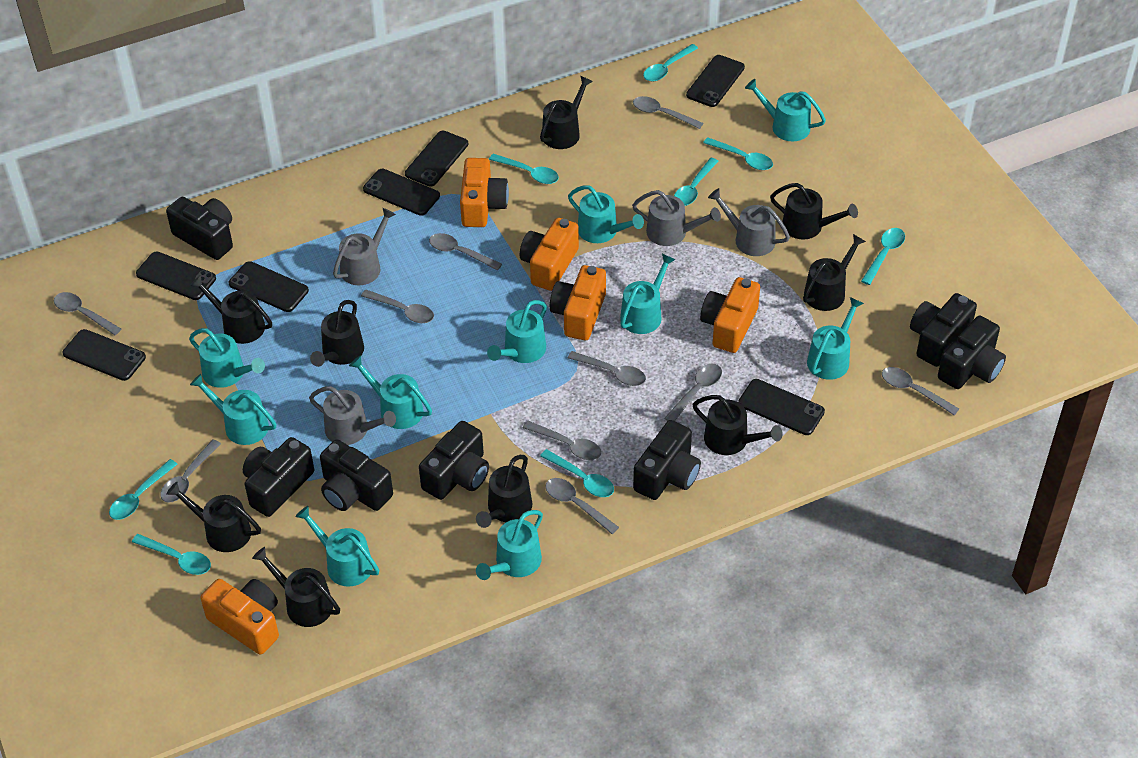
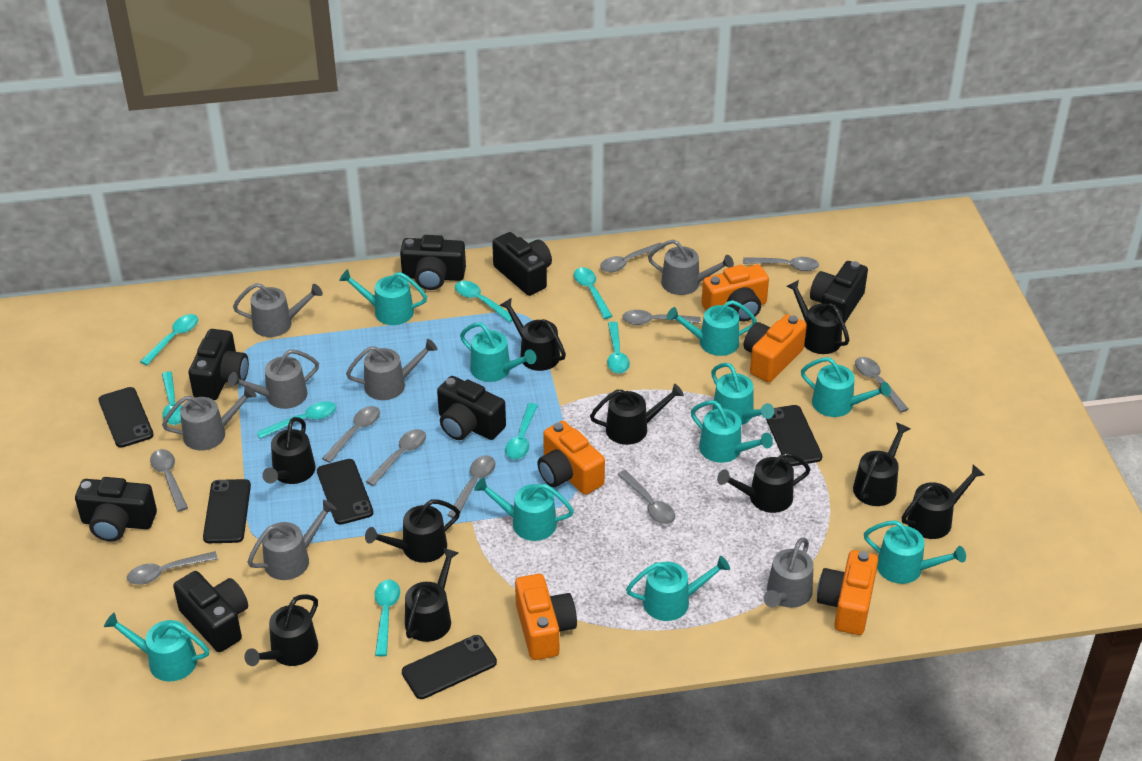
black phone: 7 -> 5
black watering can: 9 -> 10
grey watering can: 4 -> 7

